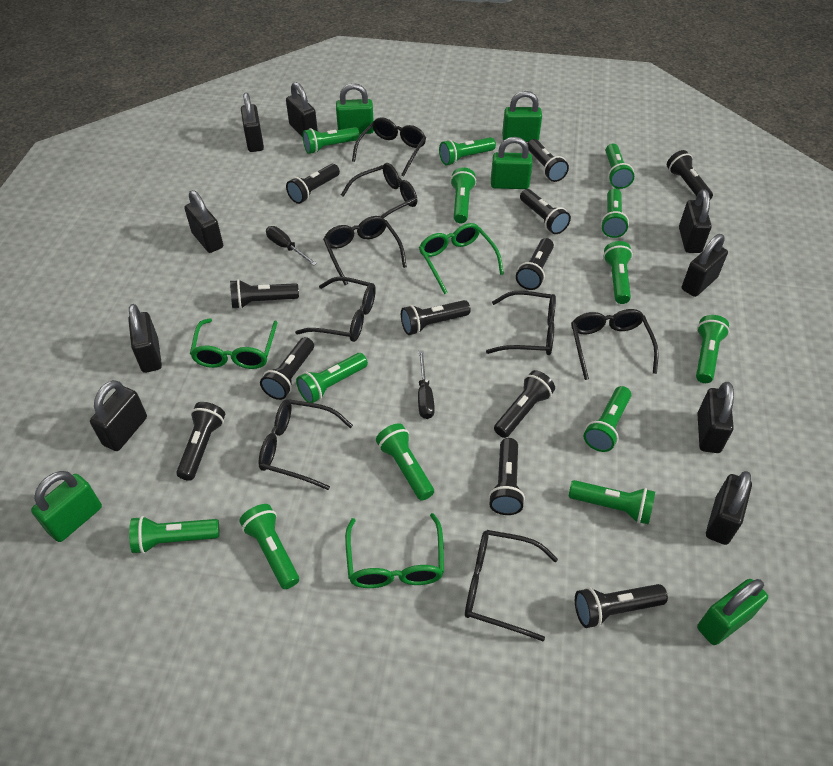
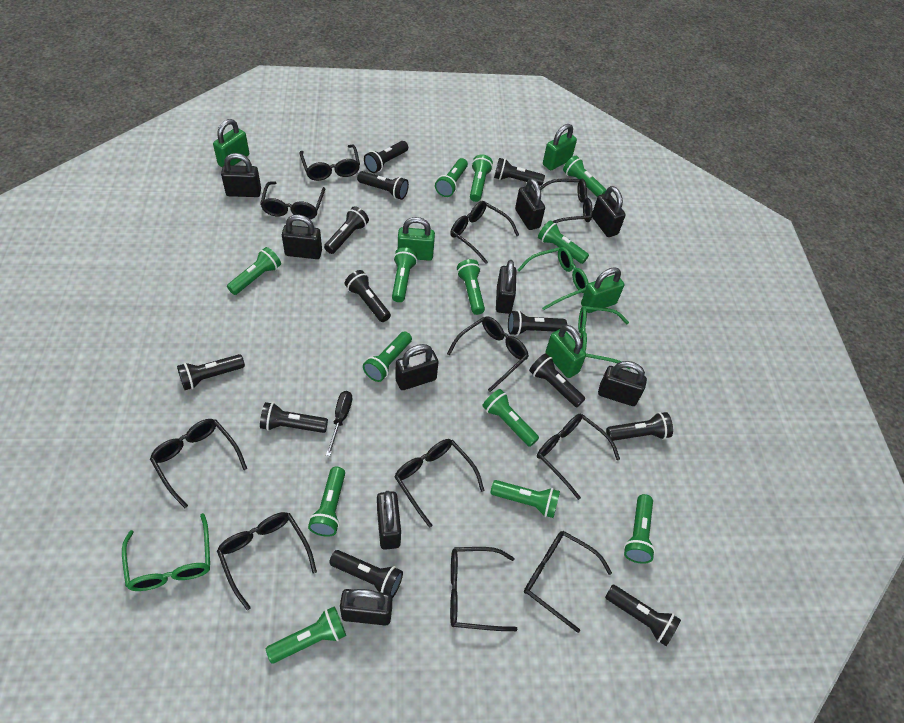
black glasses: 8 -> 11
black screwdriver: 2 -> 1

